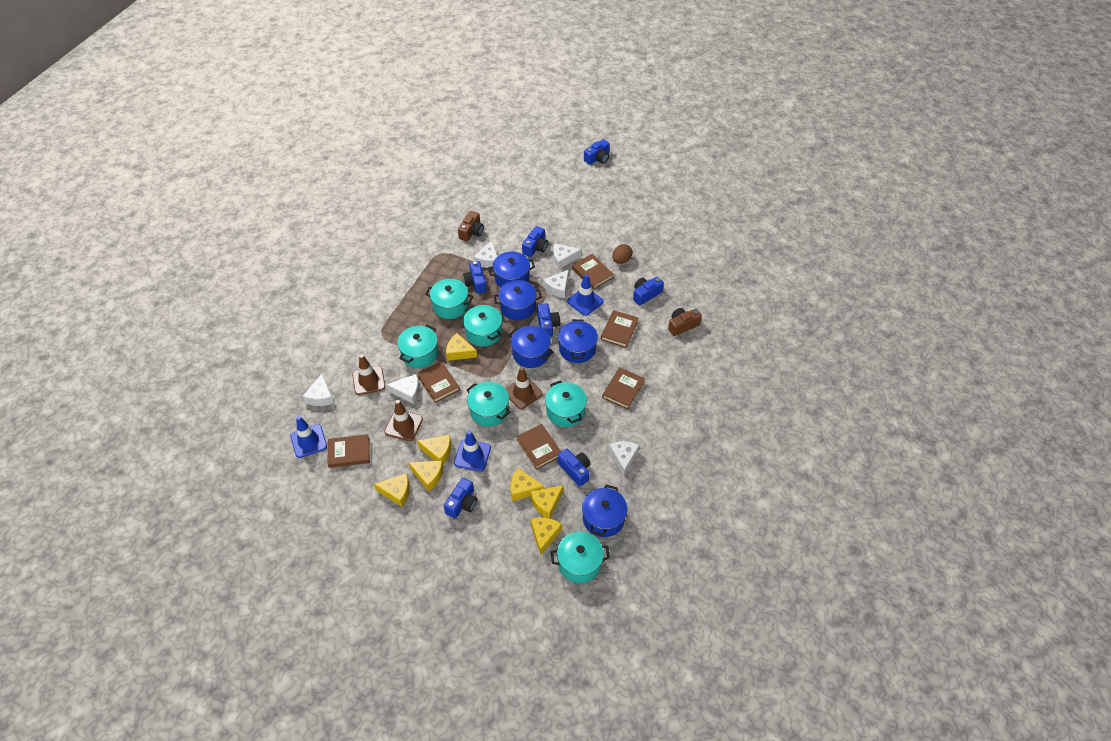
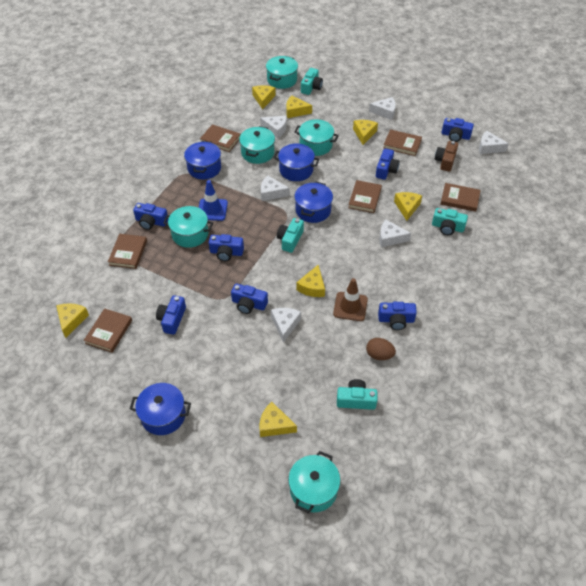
blue pot: 5 -> 4
blue traffic cone: 3 -> 1
brown camera: 2 -> 1
brown traffic cone: 3 -> 1
turquoise camera: 0 -> 4
turquoise pot: 6 -> 5

